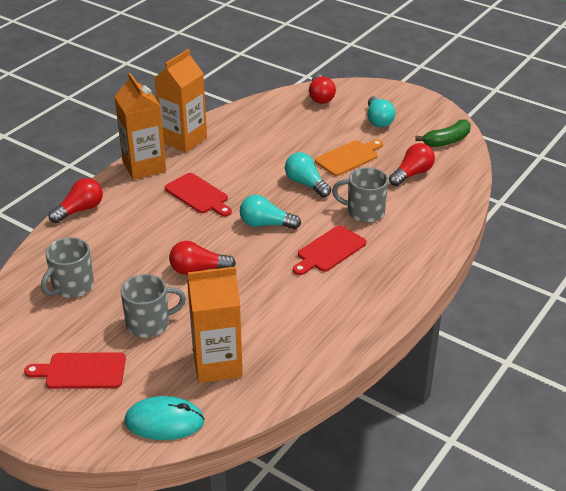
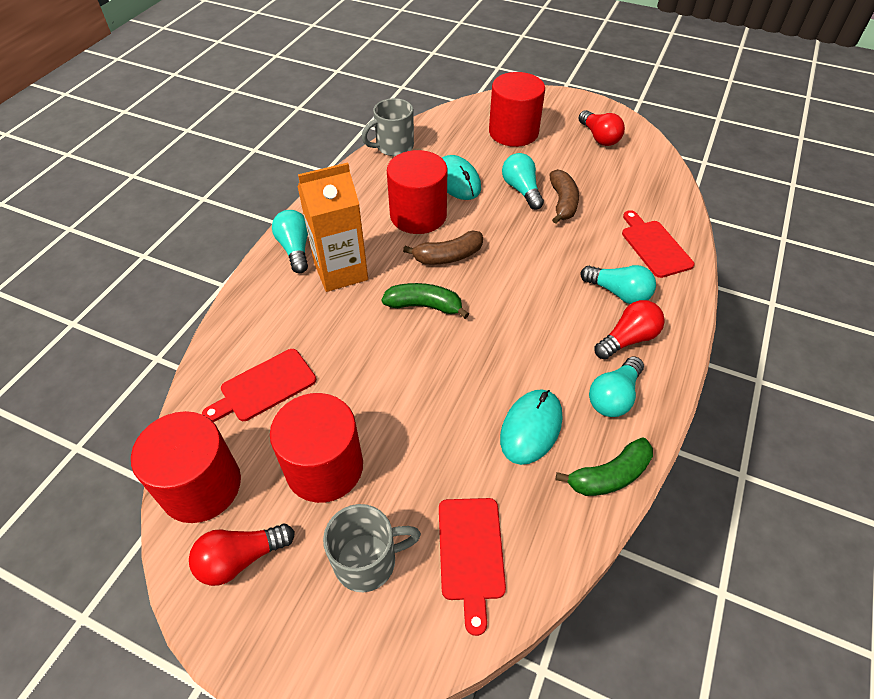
brown banana: 0 -> 2
green banana: 1 -> 2
grey mug: 3 -> 2
orange carton: 3 -> 1
orange cutting board: 1 -> 0
red cylinder: 0 -> 4
red light bulb: 4 -> 3
turquoise light bulb: 3 -> 4
turquoise mouse: 1 -> 2

